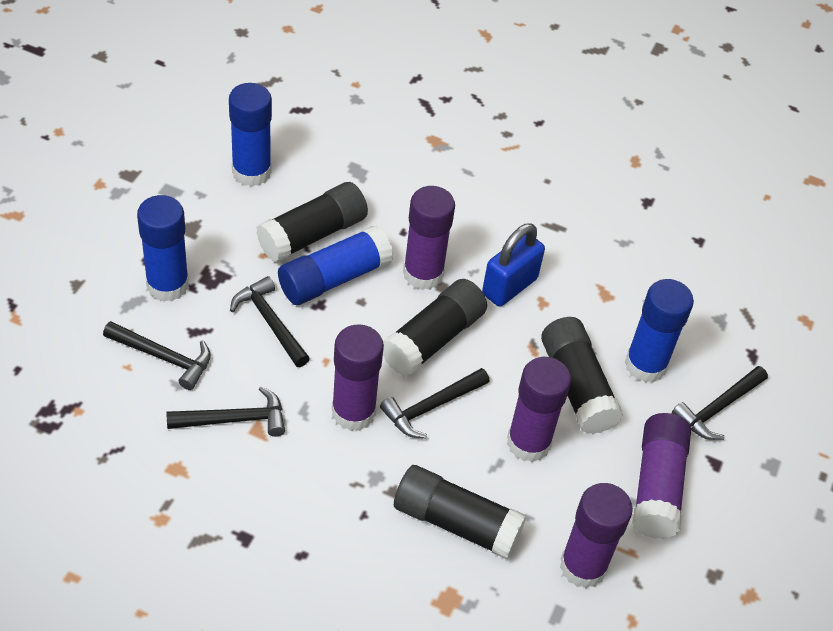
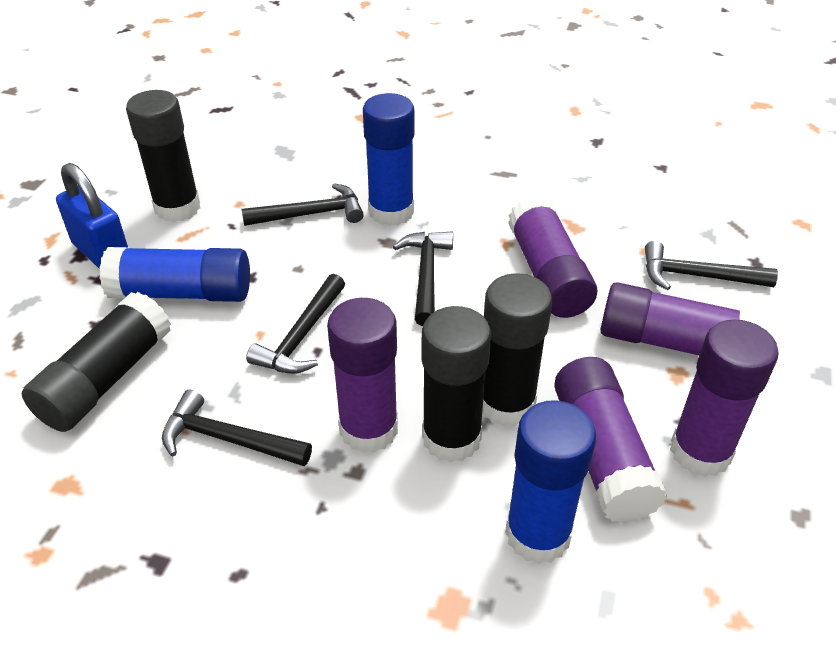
blue glue stick: 4 -> 3

